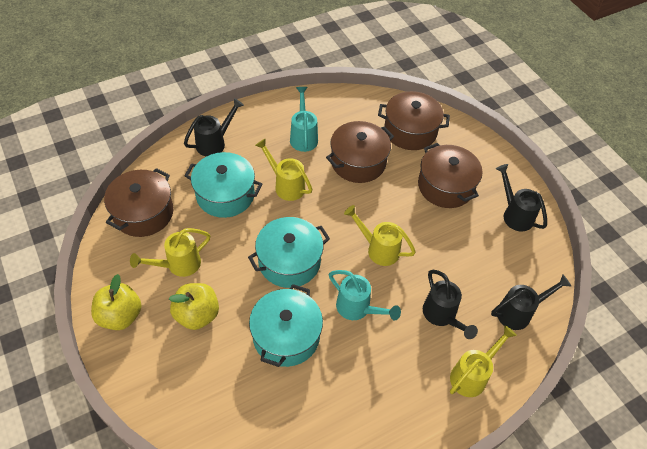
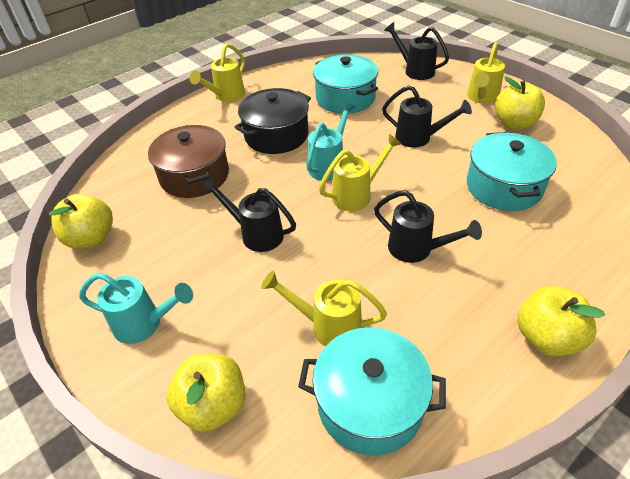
black pot: 0 -> 1
brown pot: 4 -> 1
yellow apple: 2 -> 4

